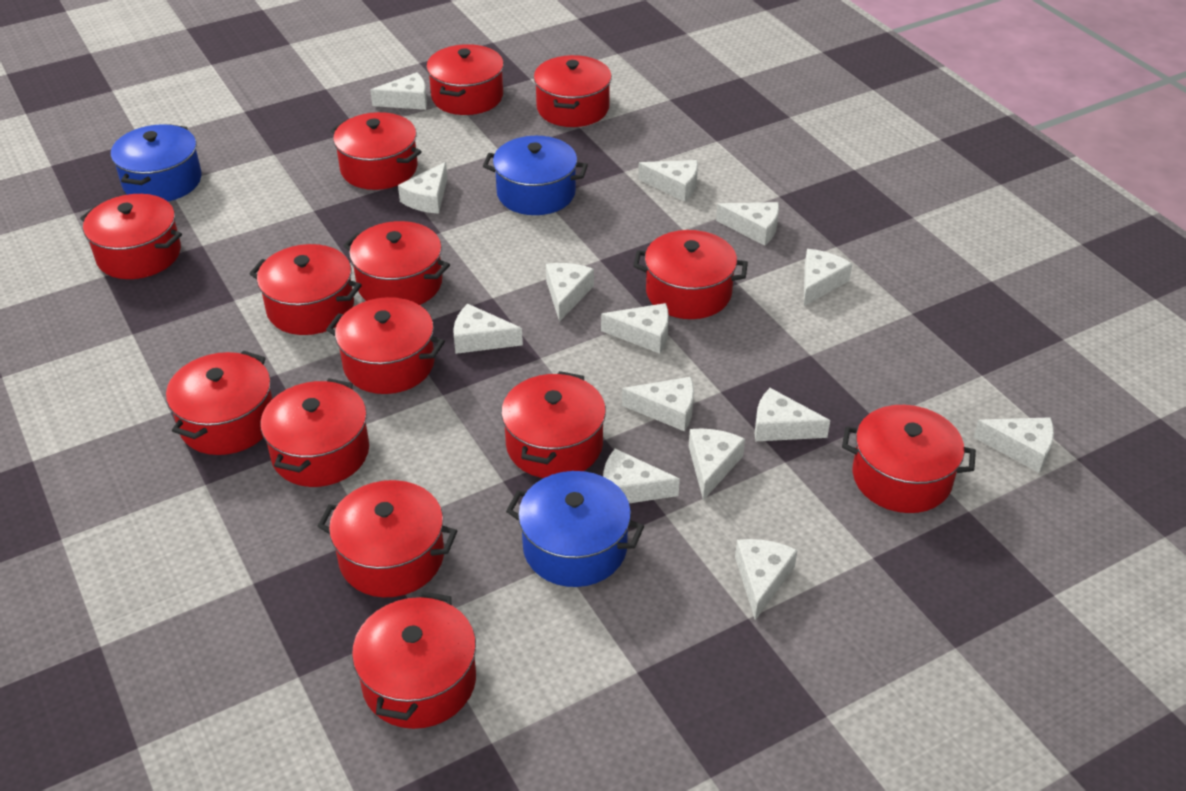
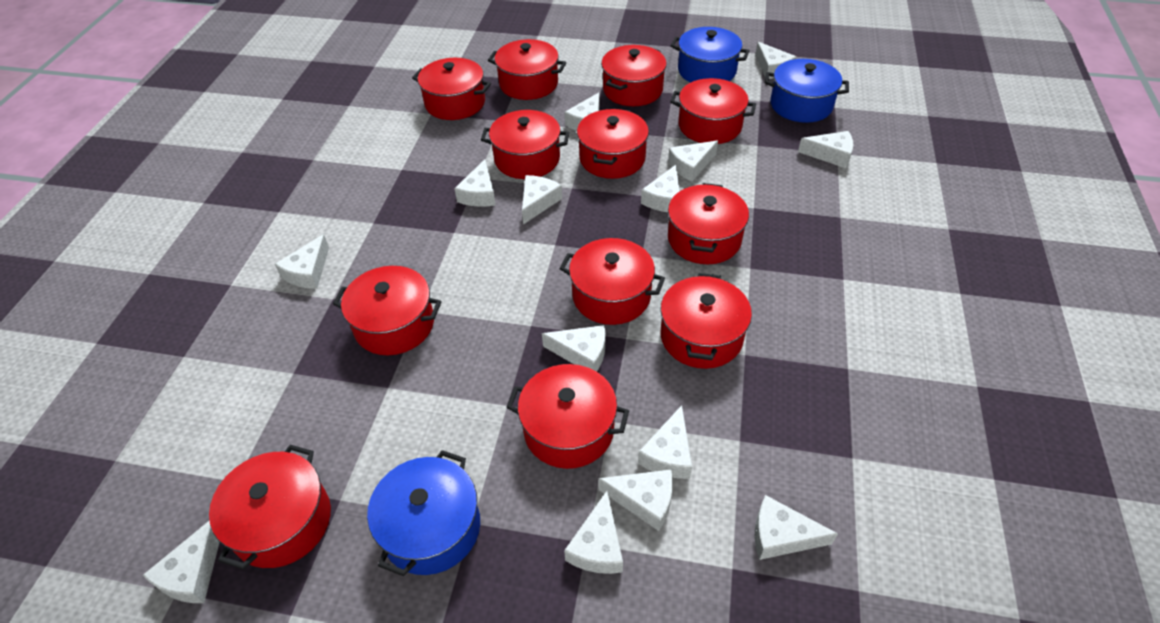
red pot: 14 -> 12

